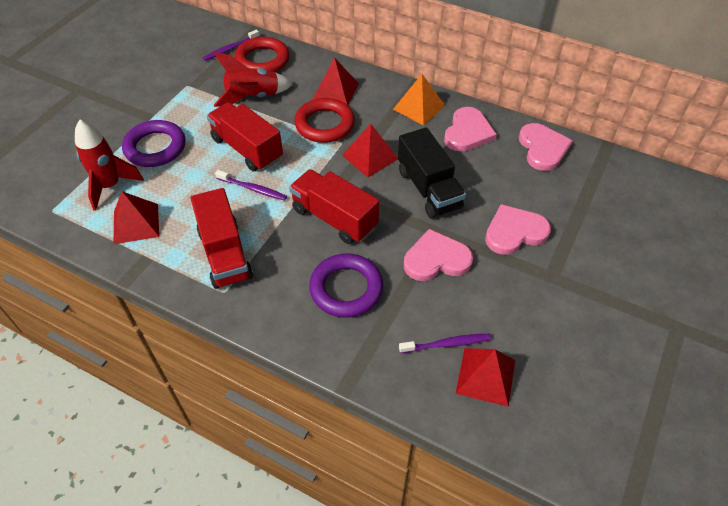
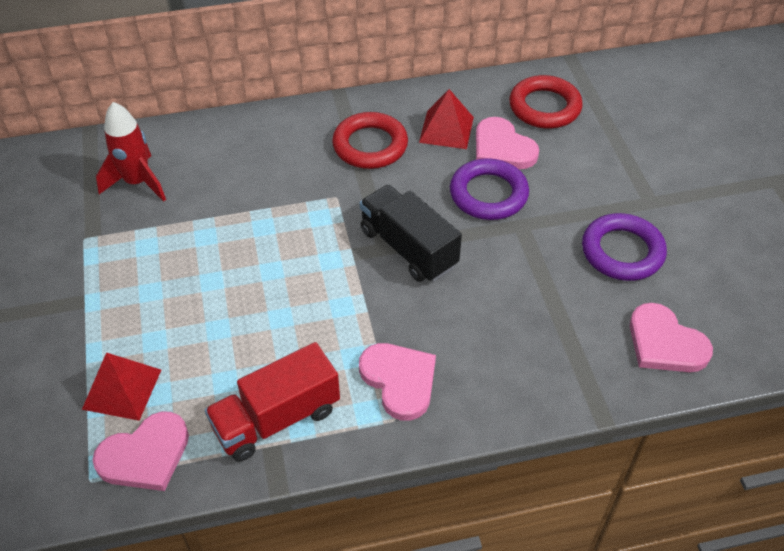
orange pyramid: 1 -> 0
purple toothbrush: 3 -> 0
red pyramid: 4 -> 2
red rocket: 2 -> 1
red truck: 3 -> 1

